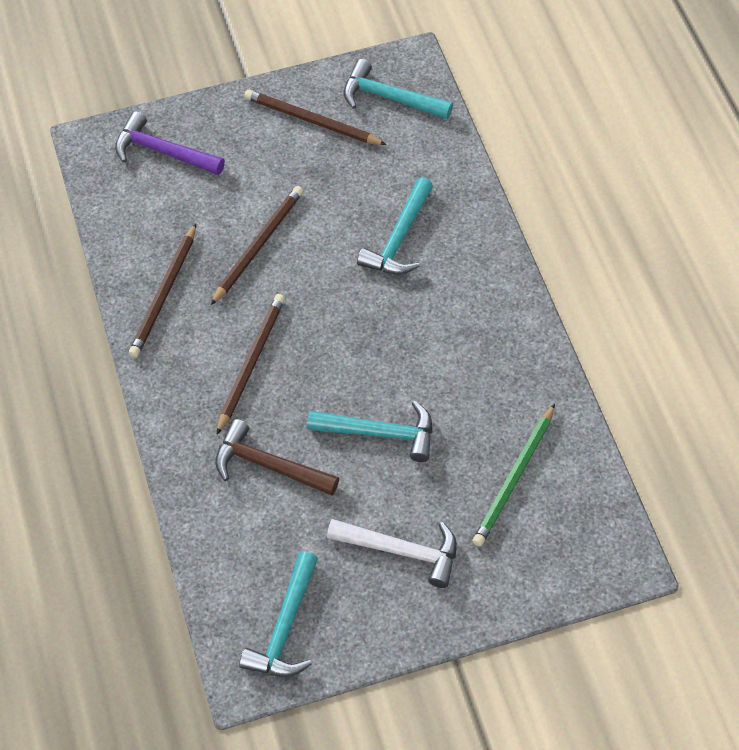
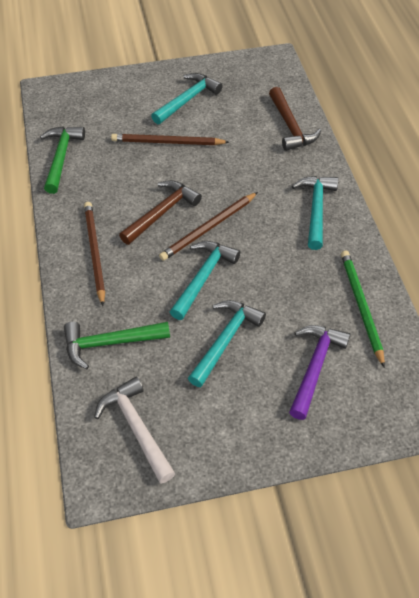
brown hammer: 1 -> 2
brown pencil: 4 -> 3
green hammer: 0 -> 2

